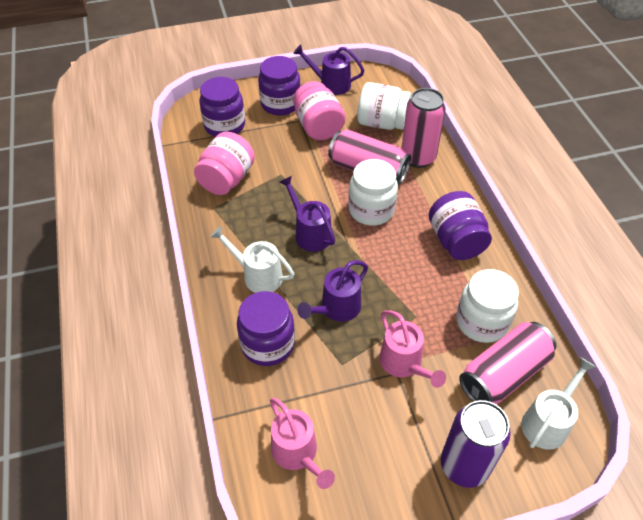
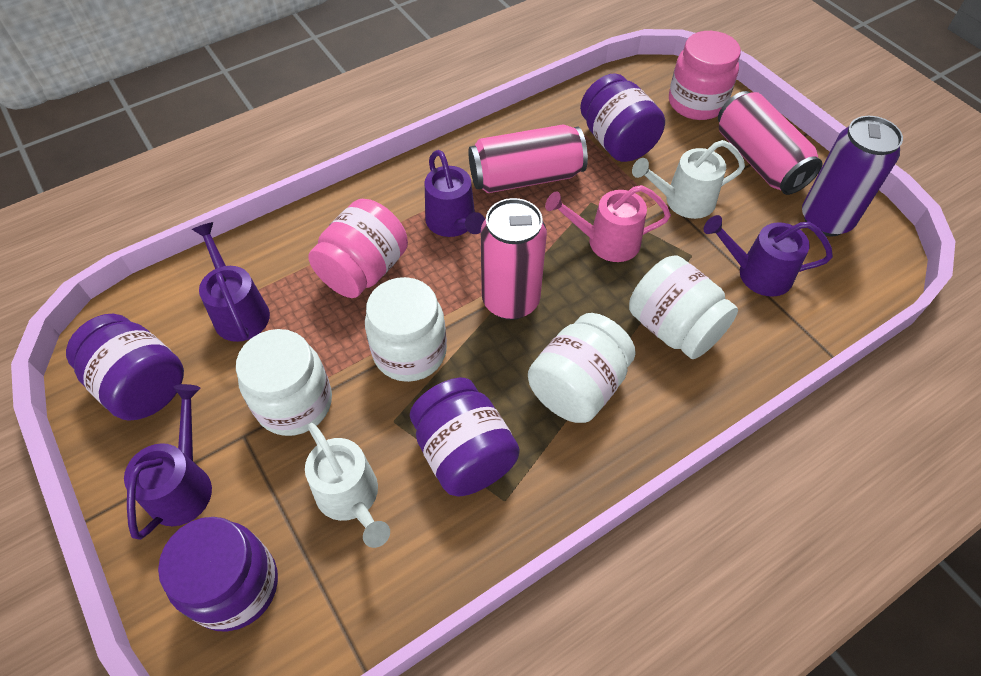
pink watering can: 2 -> 1
purple watering can: 3 -> 4
white jar: 3 -> 4

